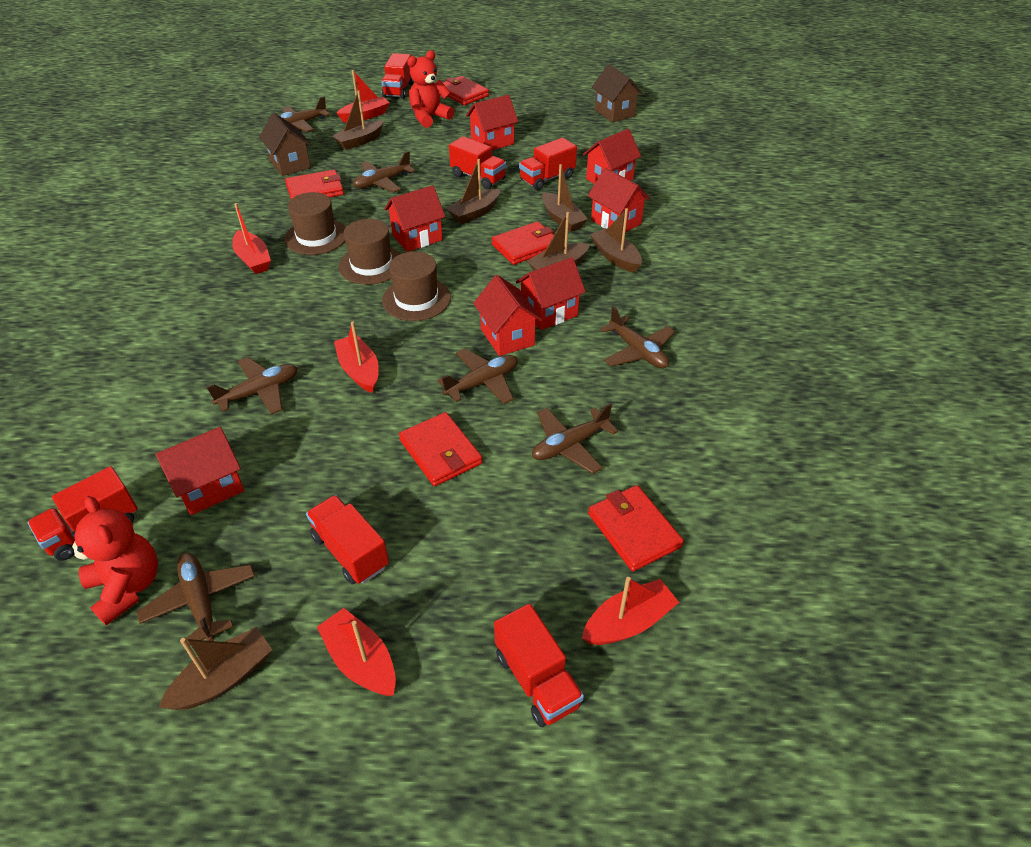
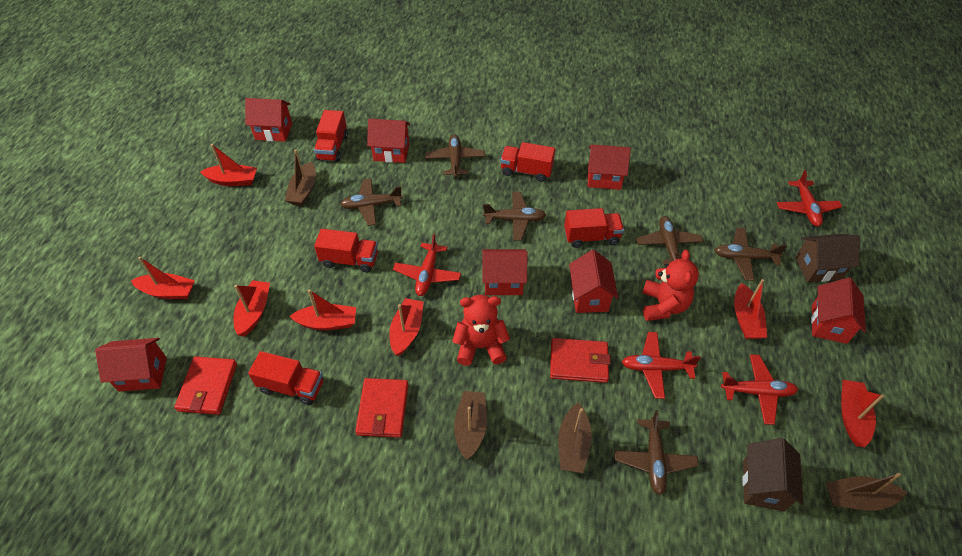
brown boat: 6 -> 4
brown hat: 3 -> 0
brown plane: 7 -> 6
red boat: 5 -> 7
red plane: 0 -> 4
red truck: 6 -> 5
red wallet: 5 -> 3

